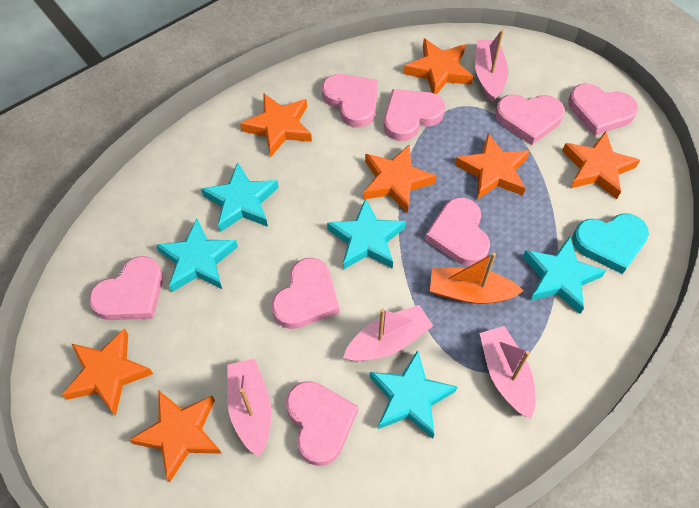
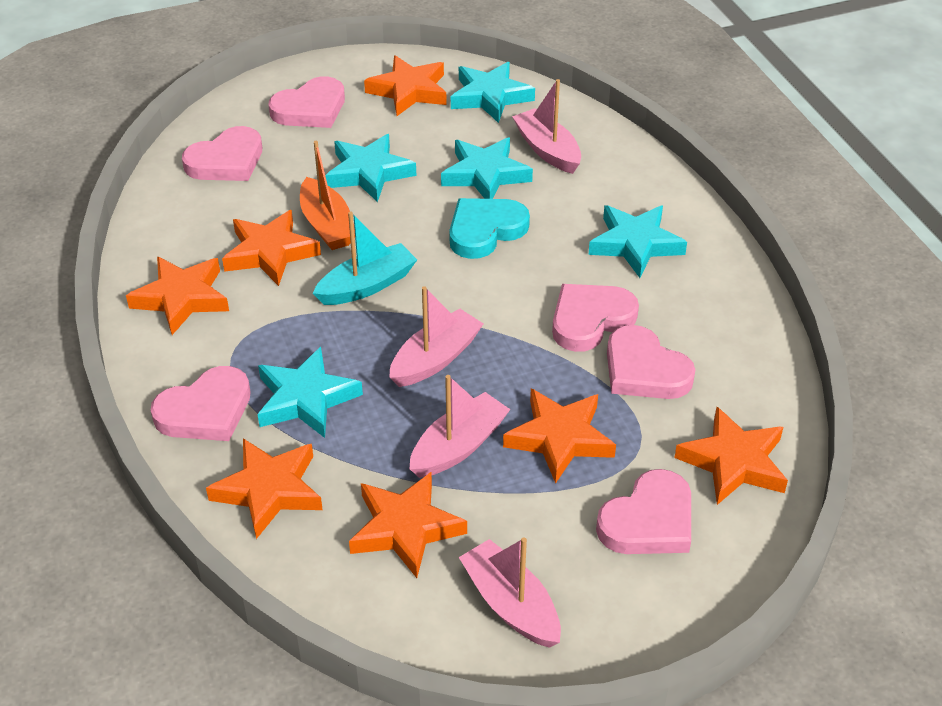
pink heart: 8 -> 6
turquoise boat: 0 -> 1

